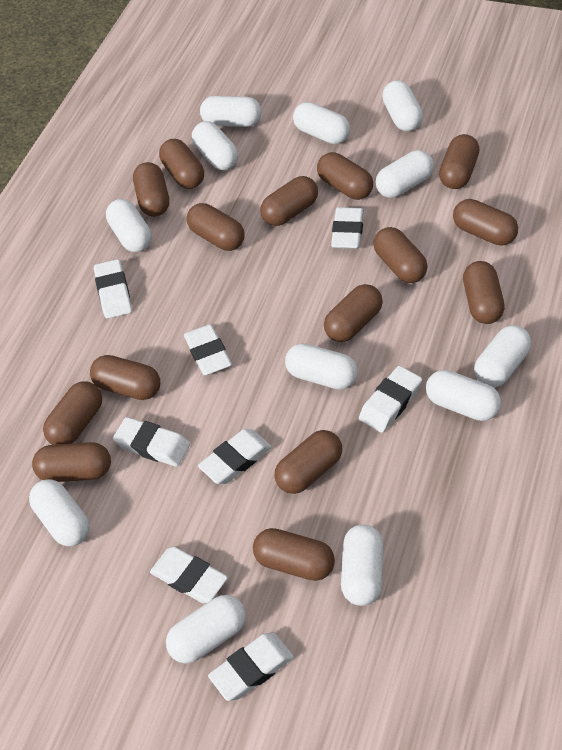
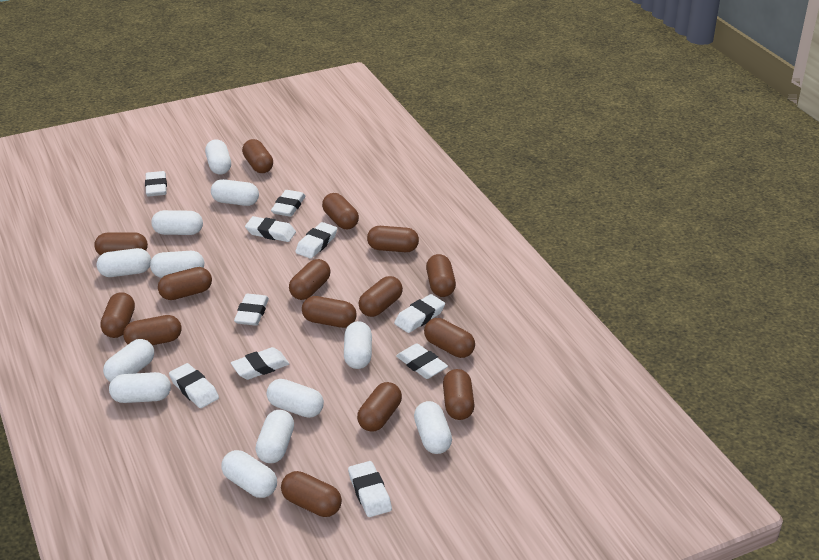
white eraser: 8 -> 10

